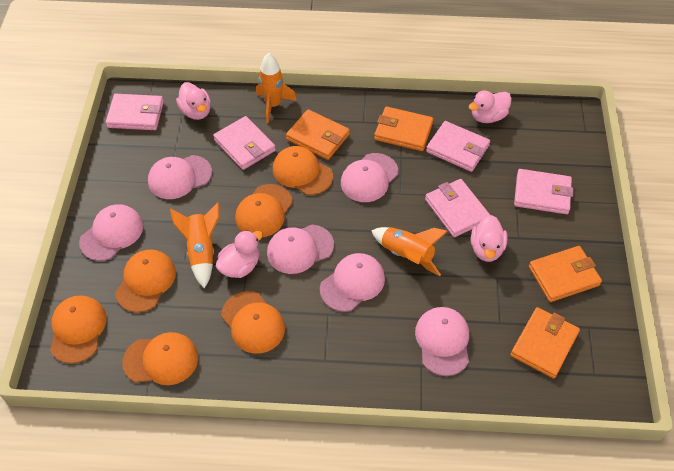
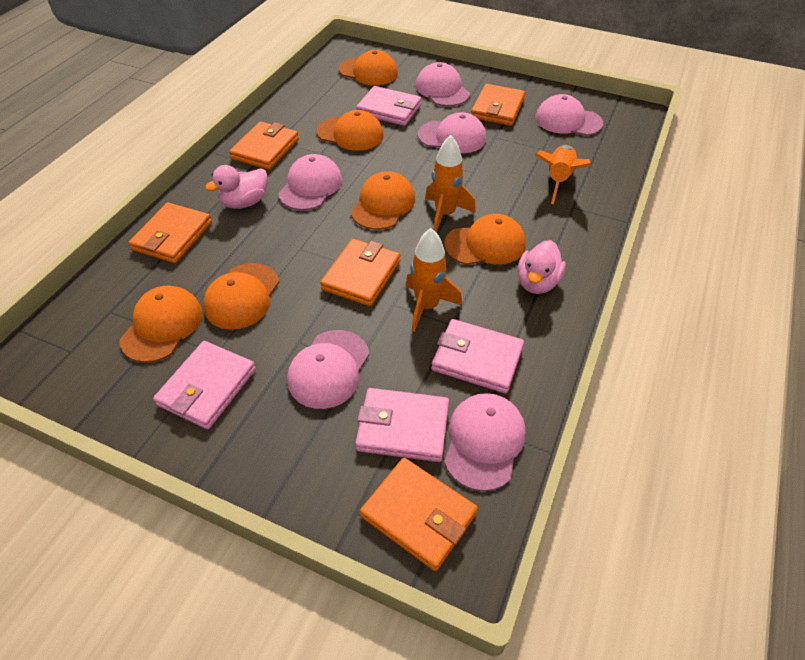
orange wallet: 4 -> 5
pink duck: 4 -> 2
pink wallet: 5 -> 4

